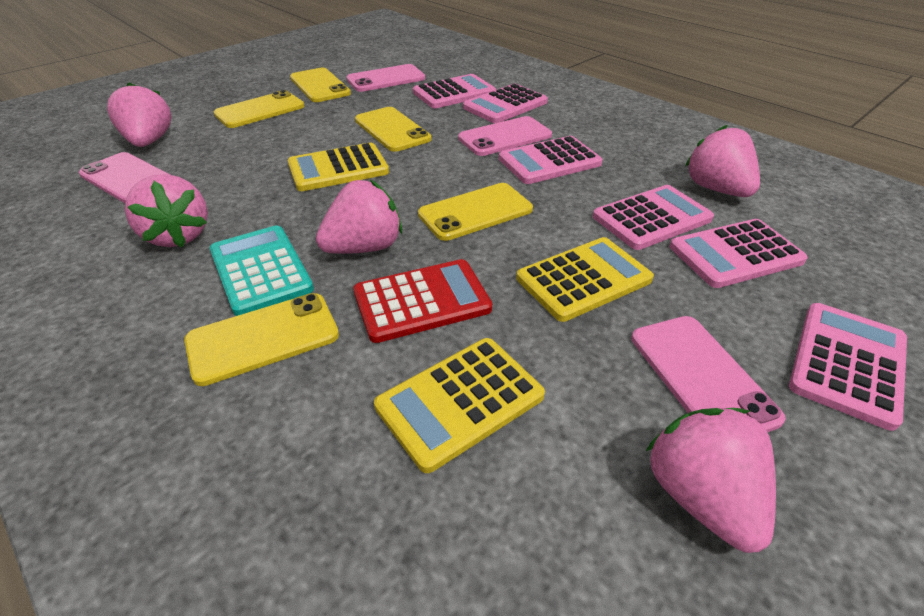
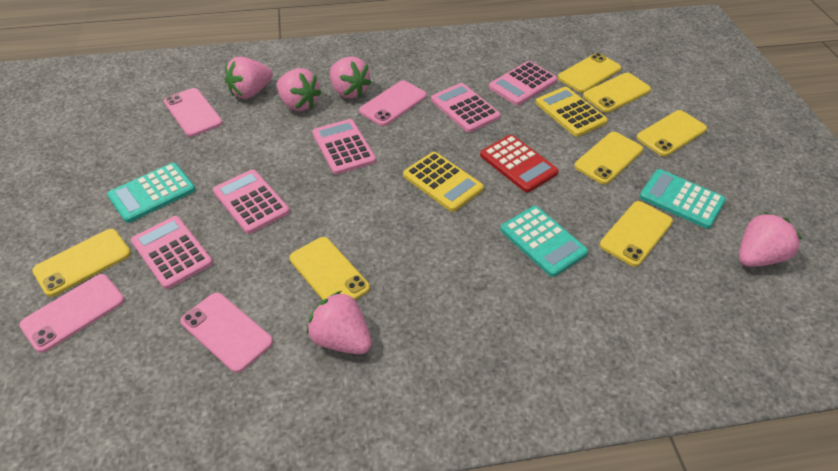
pink calculator: 6 -> 5
turquoise calculator: 1 -> 3
yellow calculator: 3 -> 2
yellow phone: 5 -> 7

